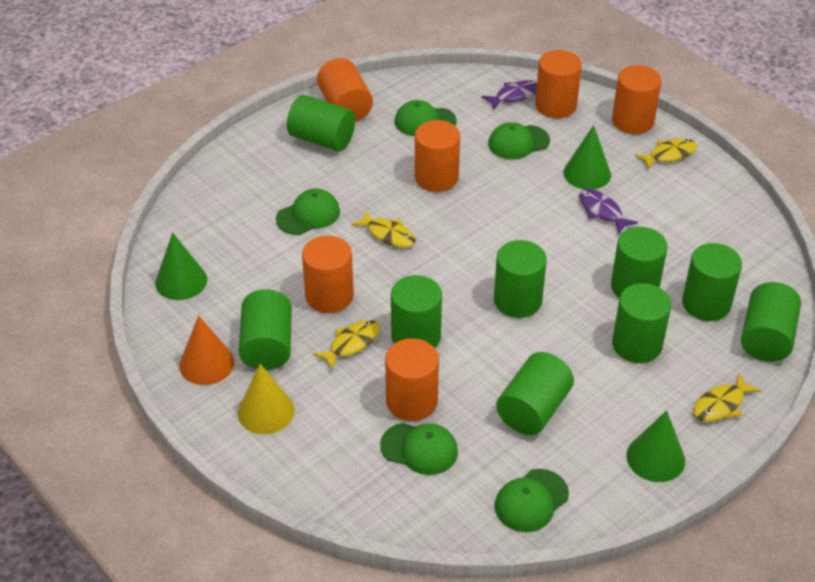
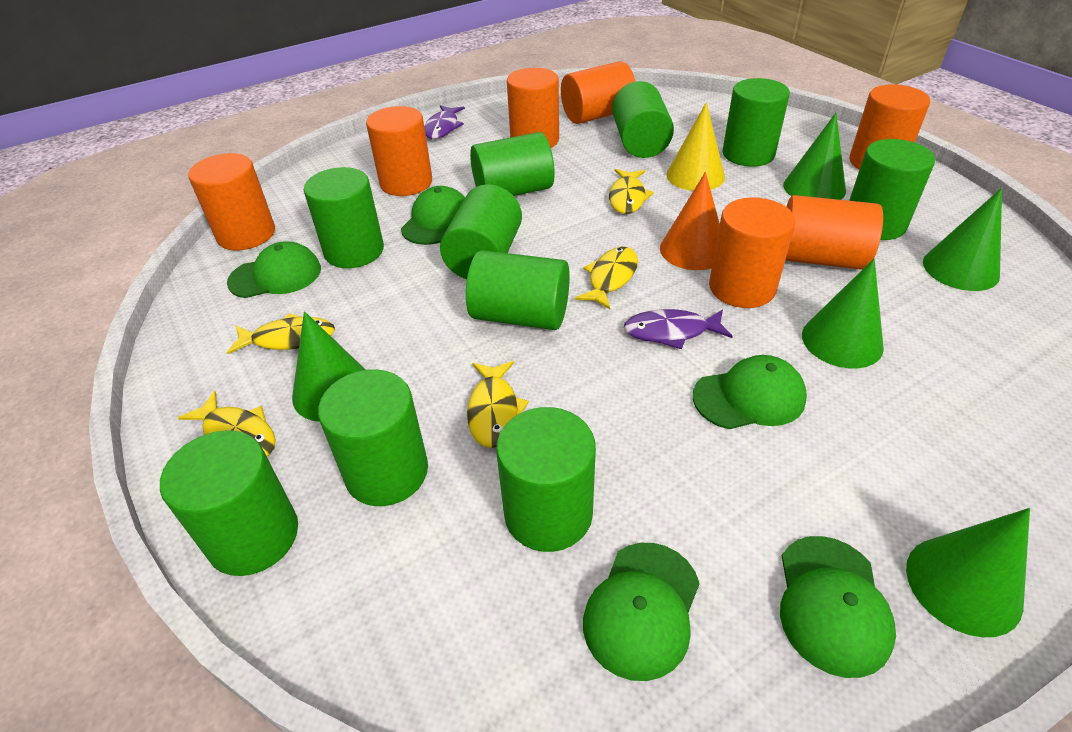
green cone: 3 -> 5
green cylinder: 9 -> 10
orange cylinder: 6 -> 7
yellow fish: 4 -> 5

